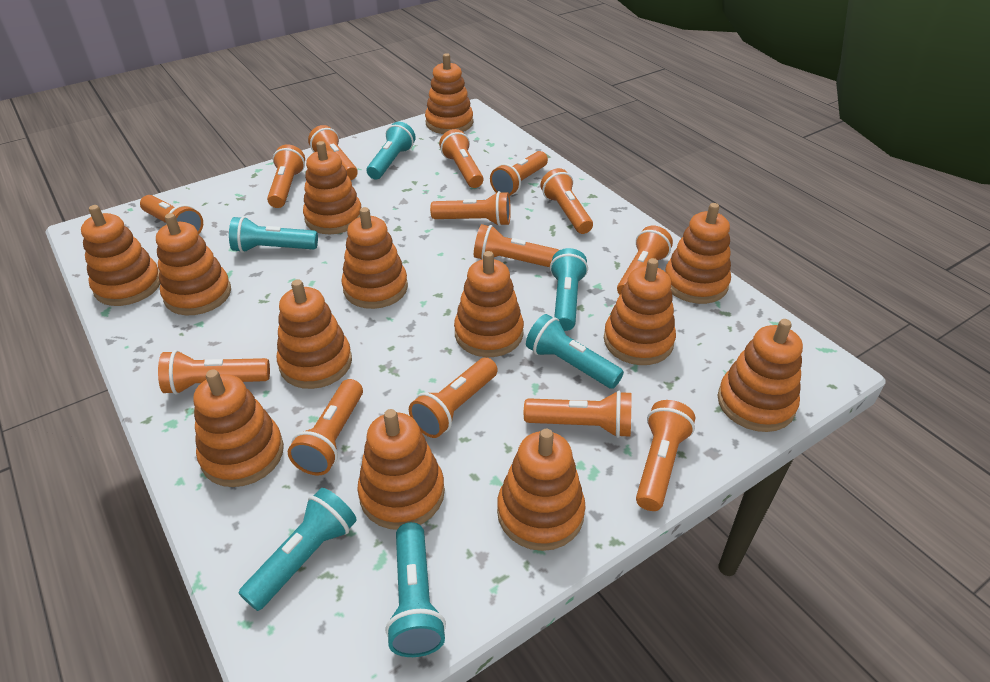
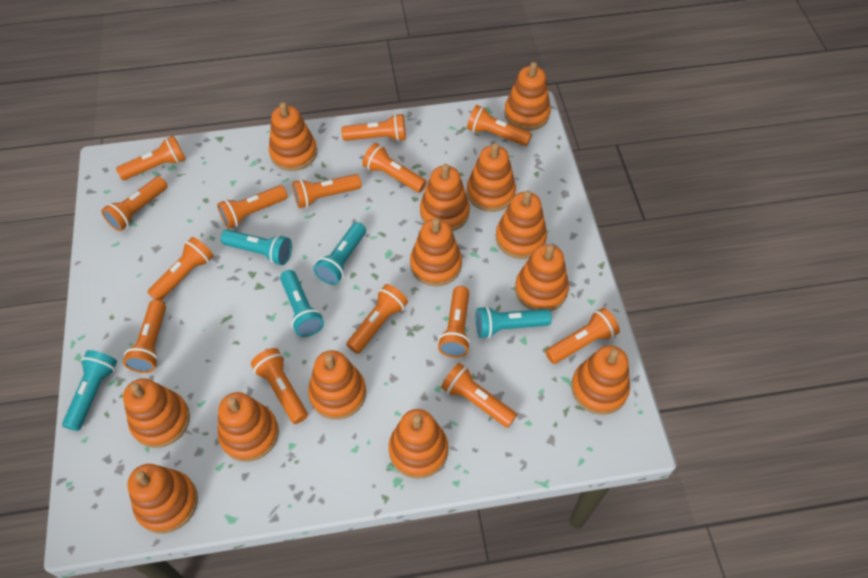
turquoise flashlight: 6 -> 5

